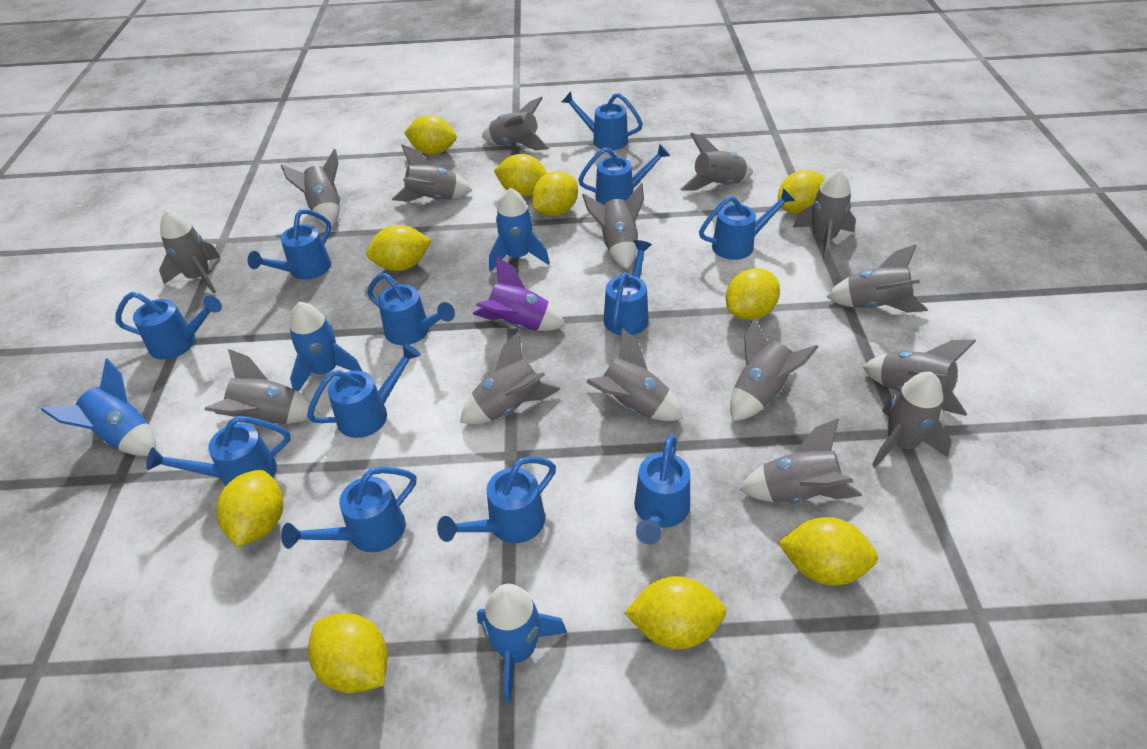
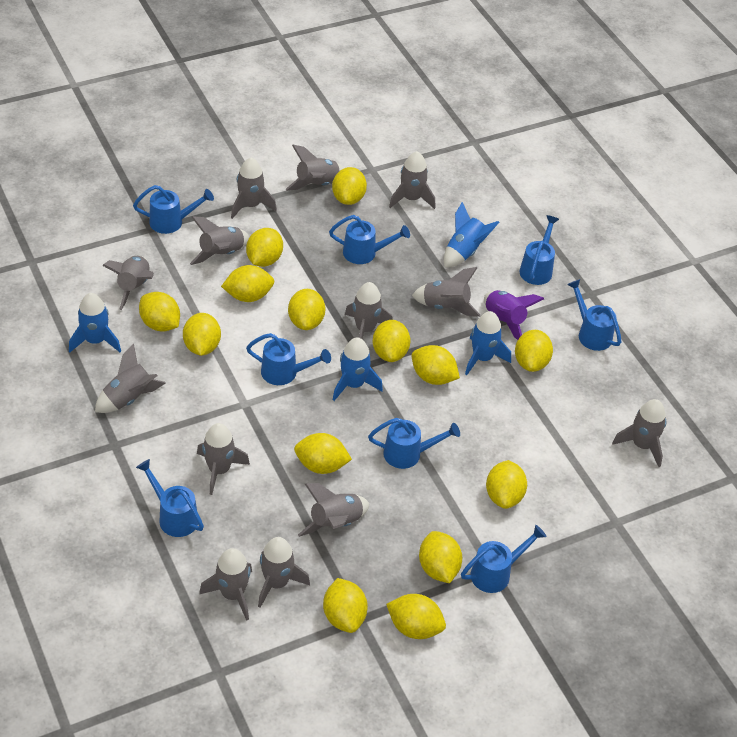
blue watering can: 12 -> 8
grey rocket: 15 -> 13
yellow lemon: 10 -> 14

